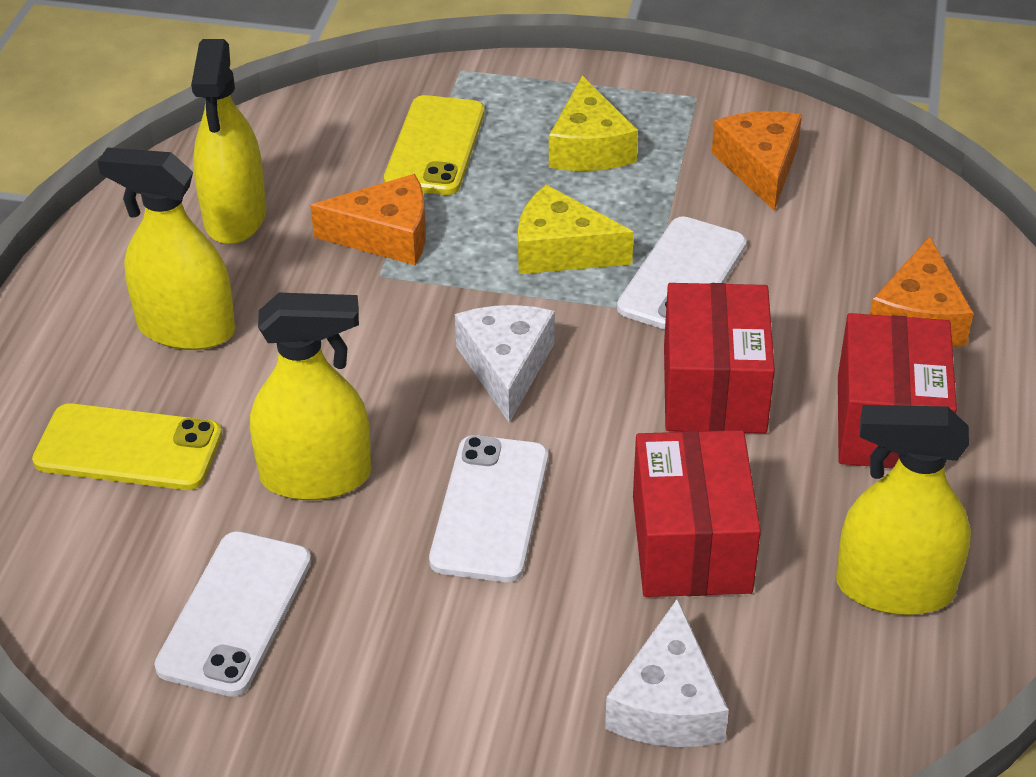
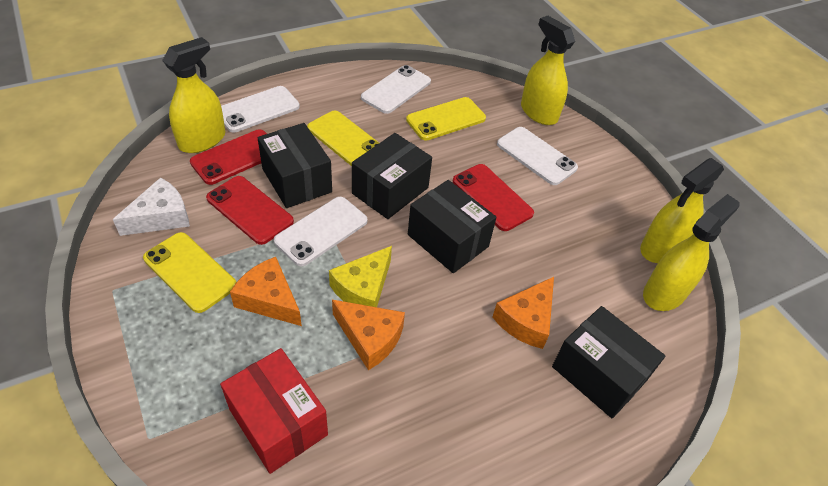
black box: 0 -> 4
red box: 3 -> 1
red phone: 0 -> 3
white cheese: 2 -> 1
white phone: 3 -> 4
yellow cheese: 2 -> 1
yellow phone: 2 -> 3

